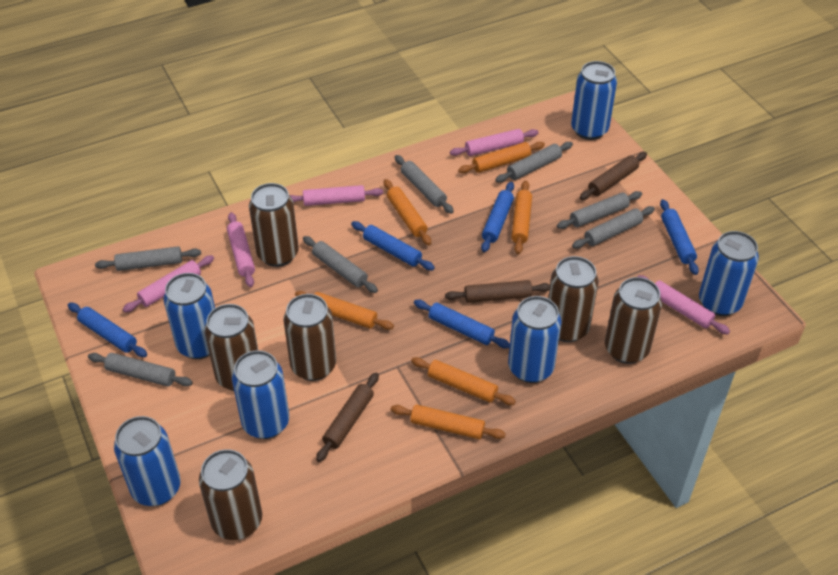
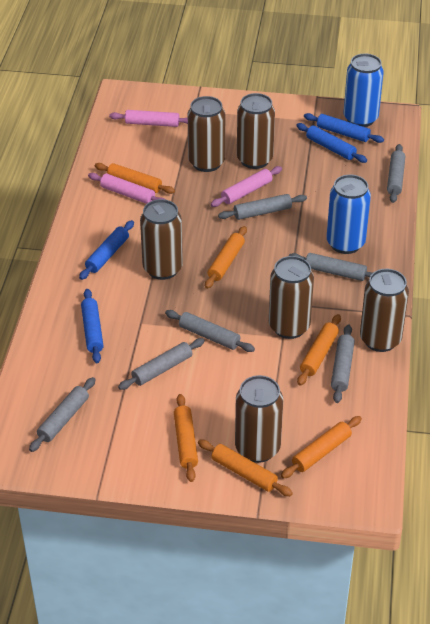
blue can: 6 -> 2
blue rolling pin: 5 -> 4
brown rolling pin: 3 -> 0
pink rolling pin: 5 -> 3

